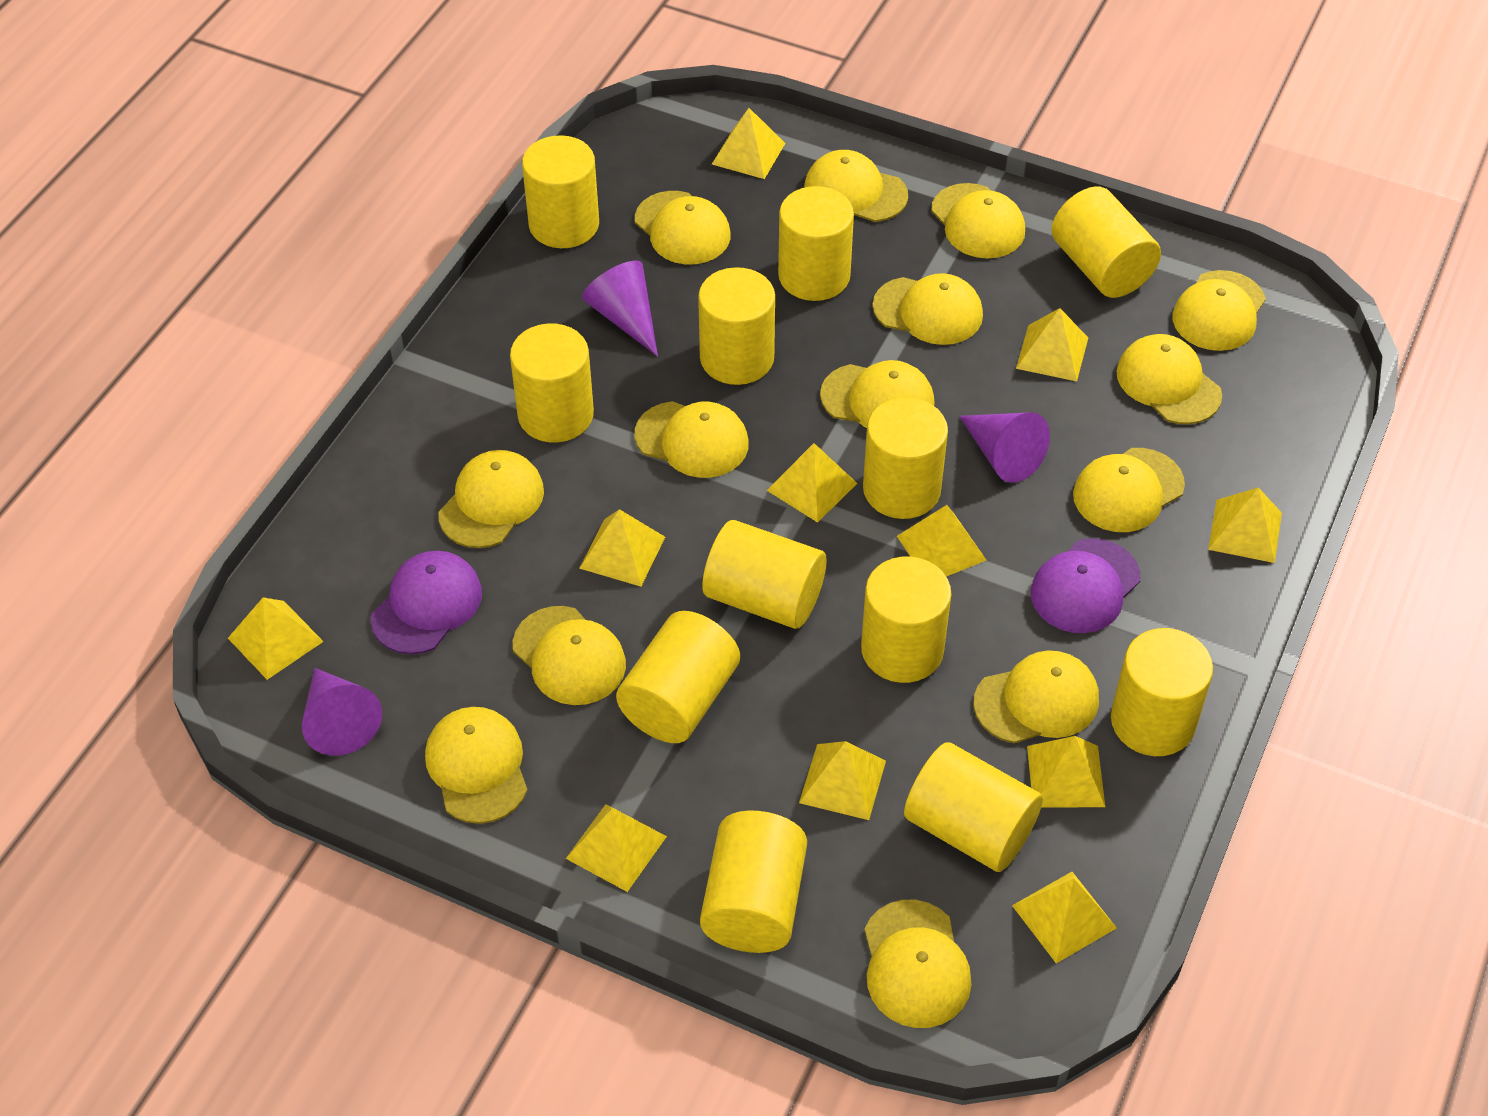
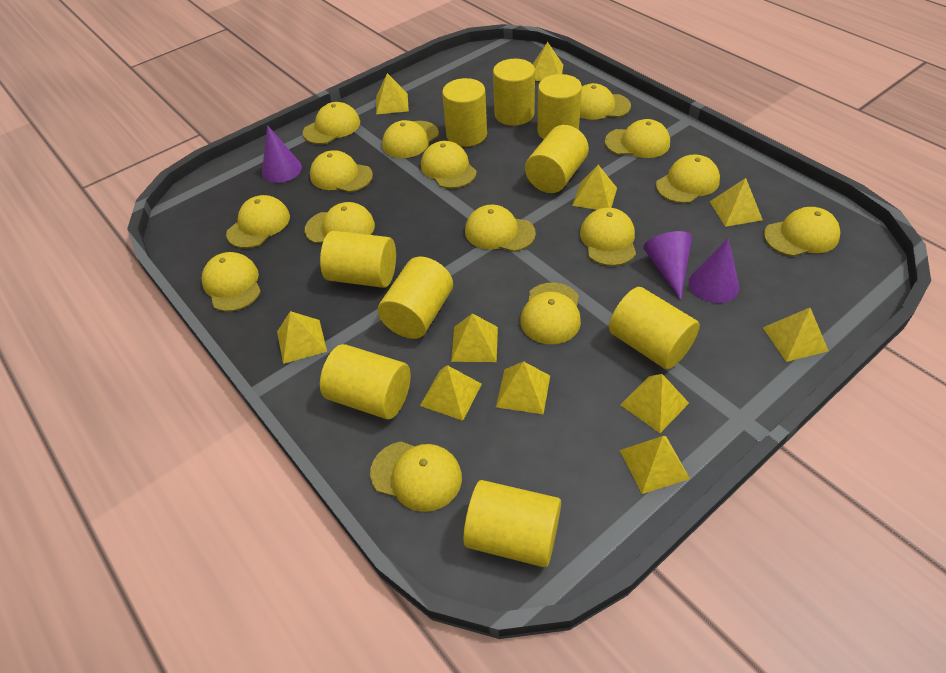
purple cap: 2 -> 0
yellow cap: 14 -> 15
yellow cylinder: 12 -> 9

